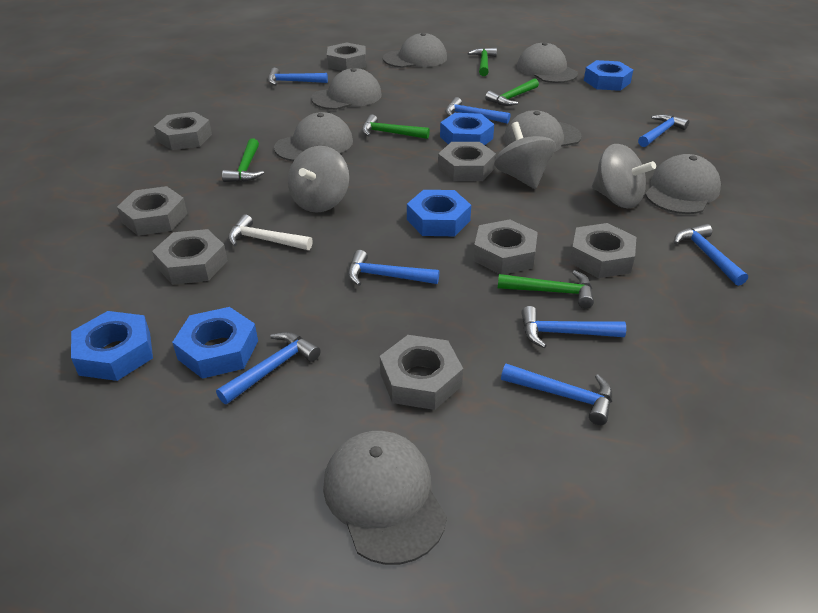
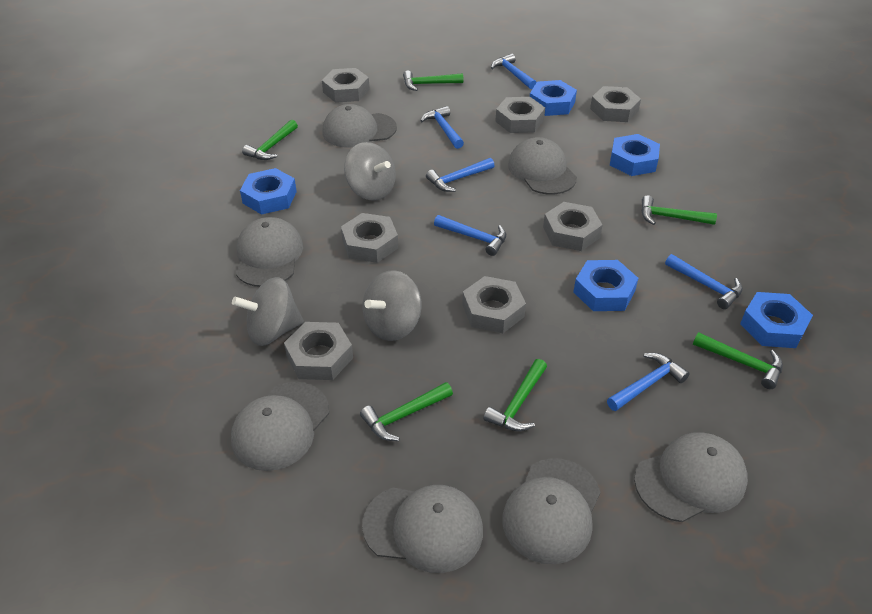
blue hammer: 8 -> 6
green hammer: 5 -> 6
grey nut: 8 -> 7
white hammer: 1 -> 0

